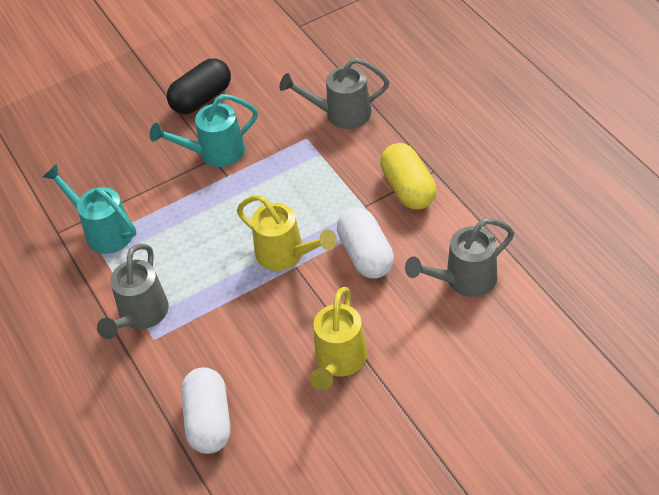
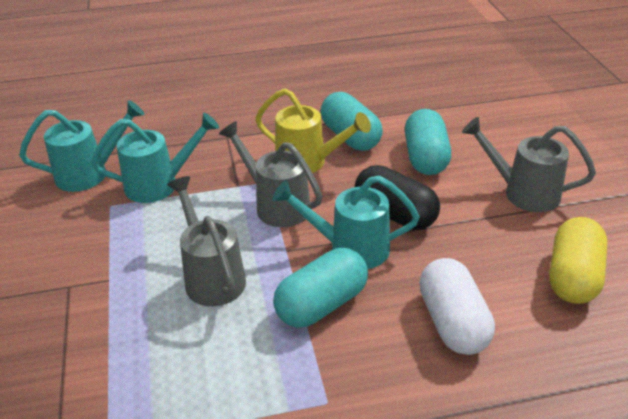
turquoise capsule: 0 -> 3
turquoise watering can: 2 -> 3
white capsule: 2 -> 1
yellow watering can: 2 -> 1

